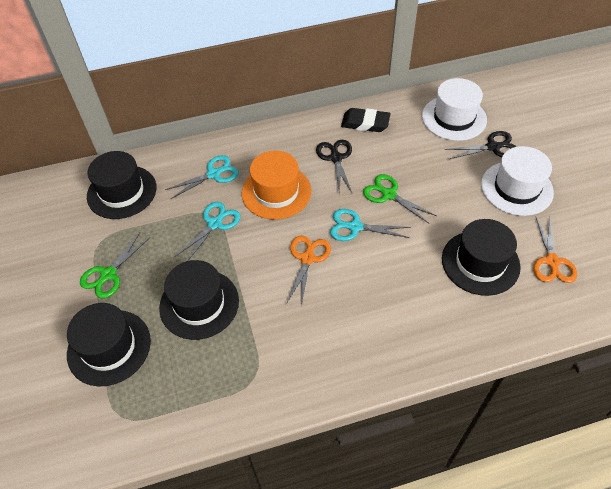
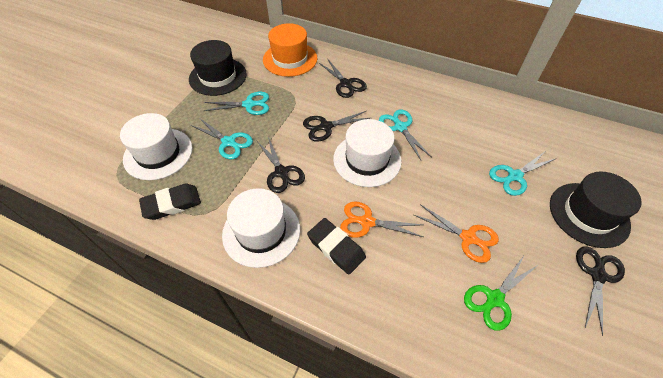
black eraser: 1 -> 2
black hat: 4 -> 2
black scissors: 2 -> 4
green scissors: 2 -> 1
turquoise scissors: 3 -> 4
white hat: 2 -> 3

